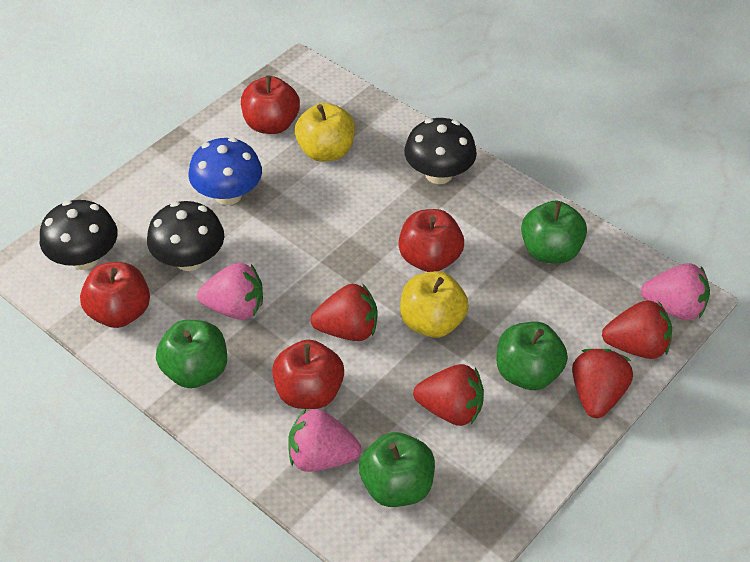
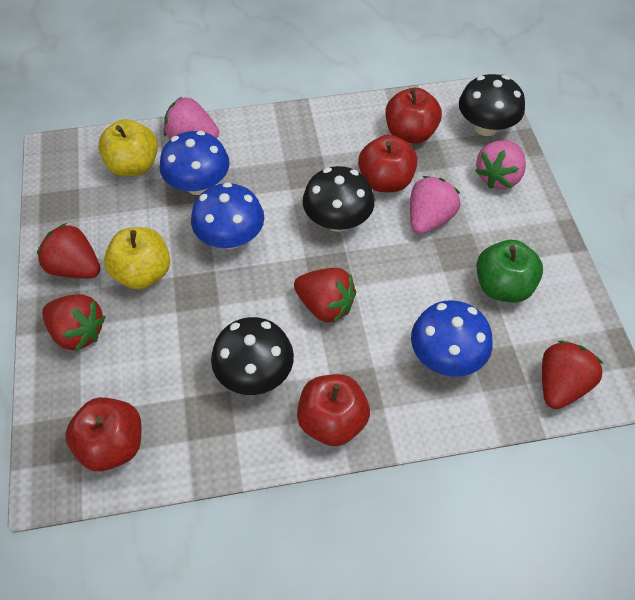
blue mushroom: 1 -> 3
green apple: 4 -> 1

